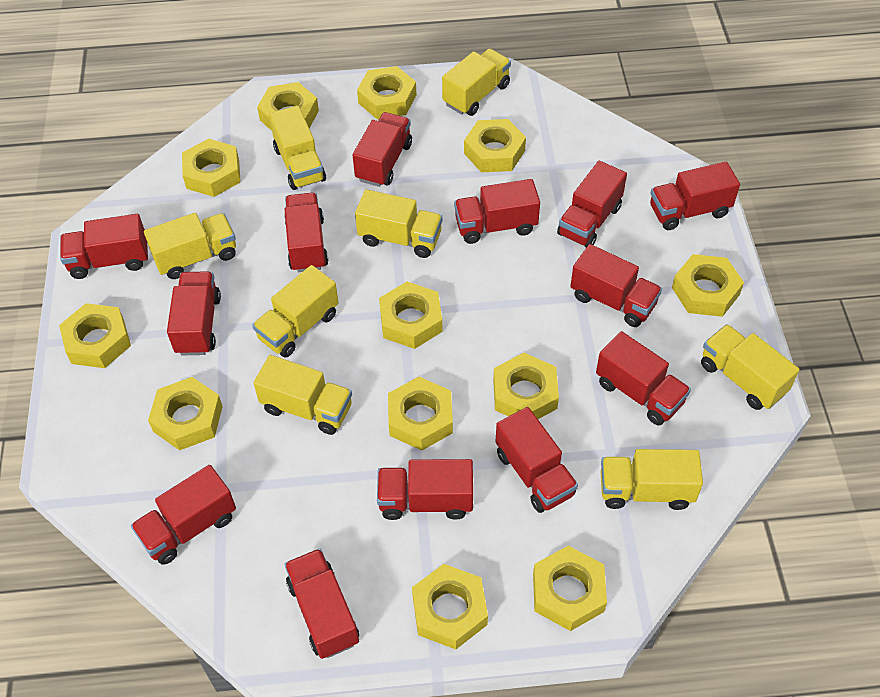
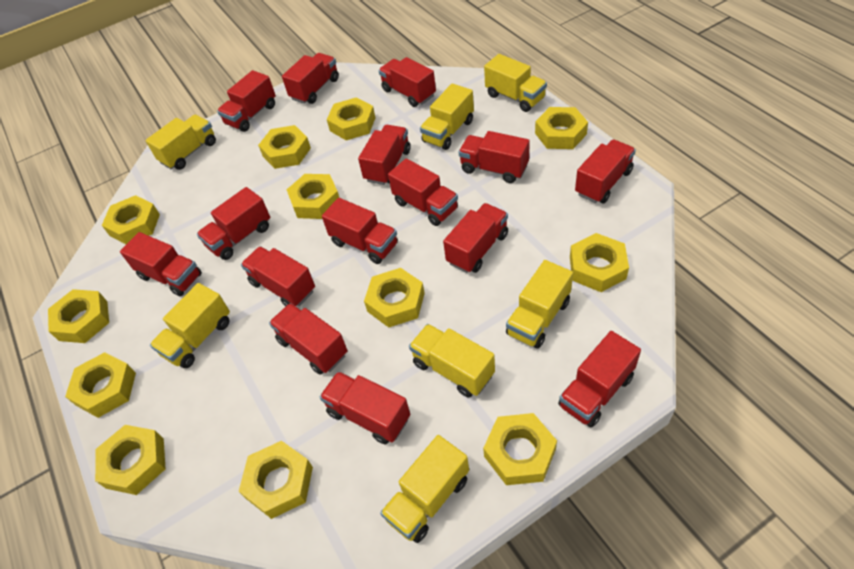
red truck: 13 -> 15
yellow truck: 8 -> 7

